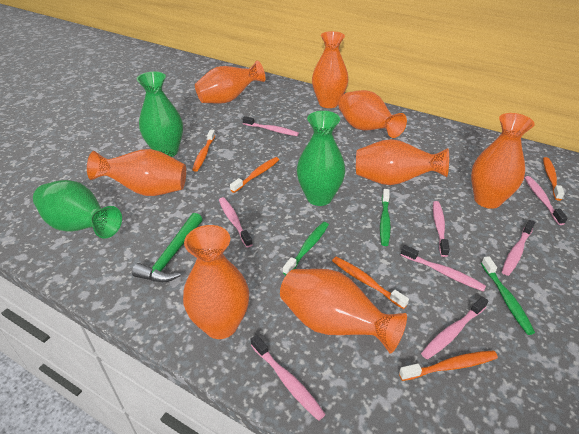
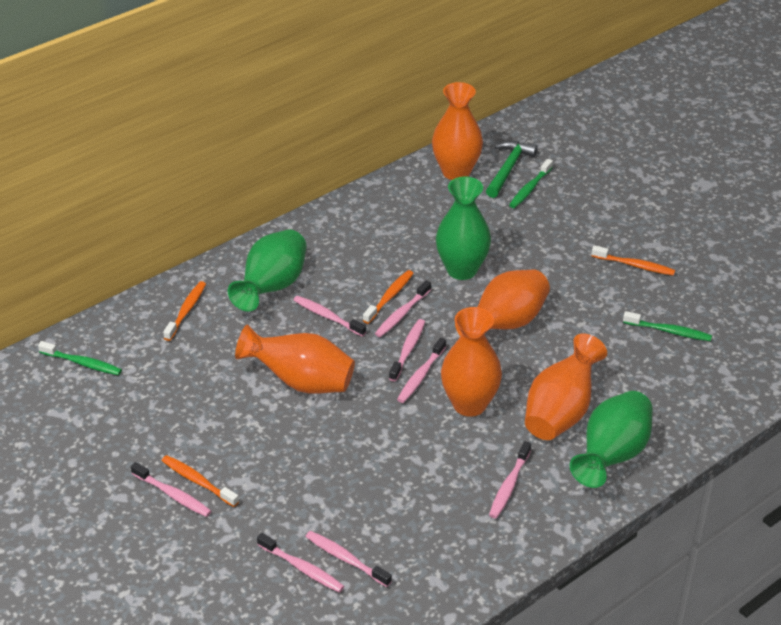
orange toothbrush: 5 -> 4
orange vase: 8 -> 5

